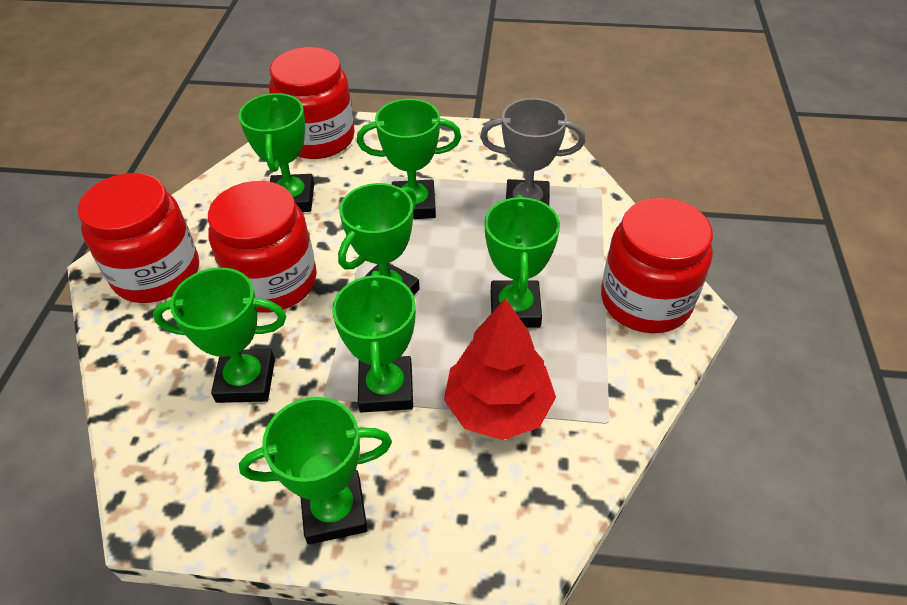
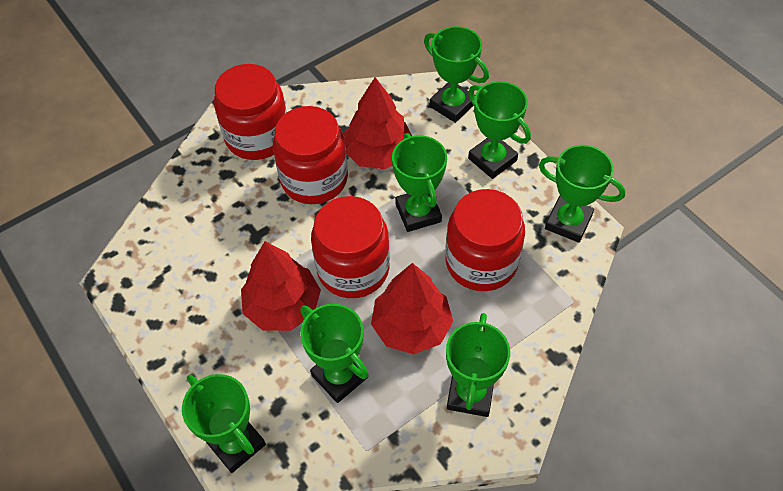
grey trophy: 1 -> 0
red tree: 1 -> 3

